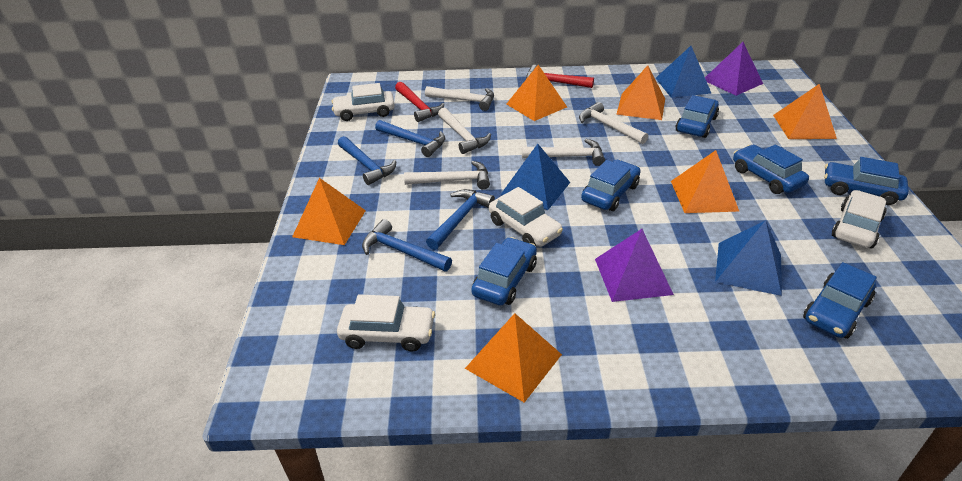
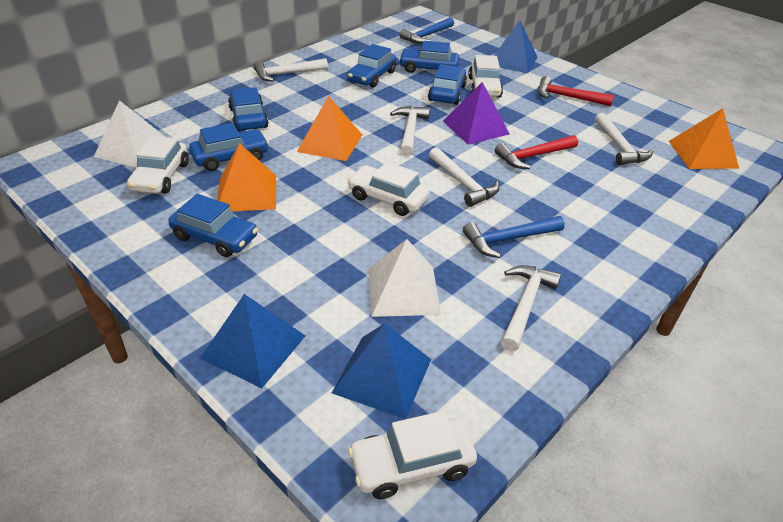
blue hammer: 4 -> 2
orange pyramid: 6 -> 3
purple pyramid: 2 -> 1
white pyramid: 0 -> 2

